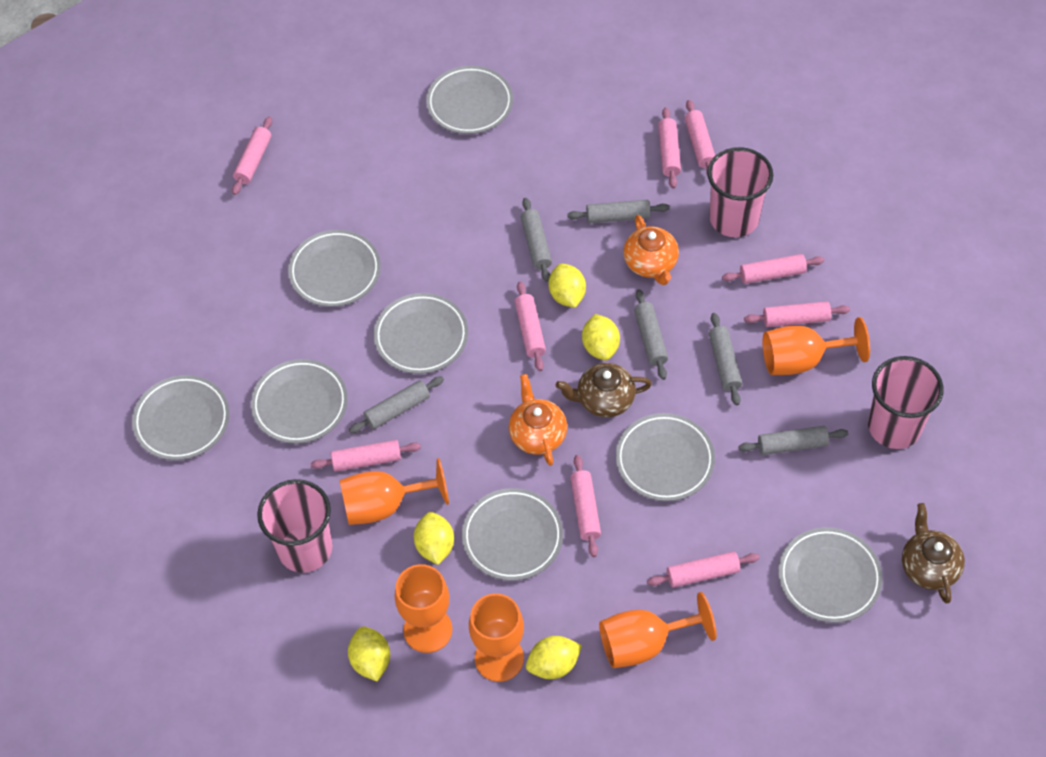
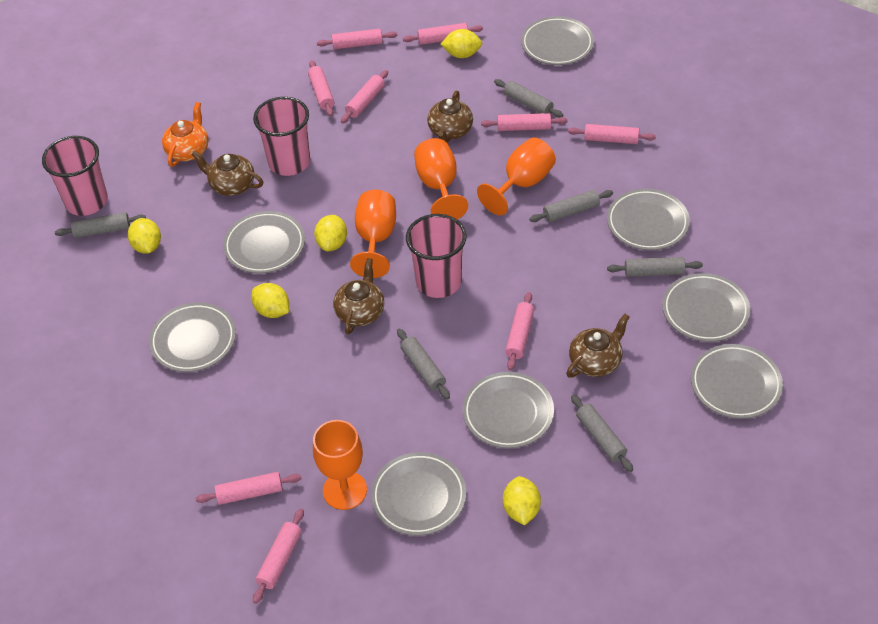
brown teapot: 2 -> 4
orange goblet: 5 -> 4
orange teapot: 2 -> 1

